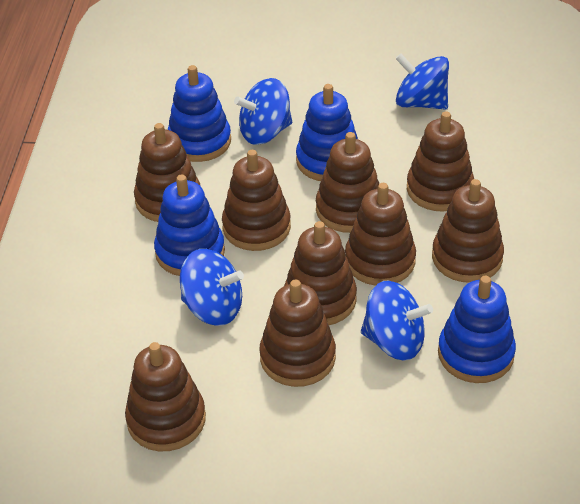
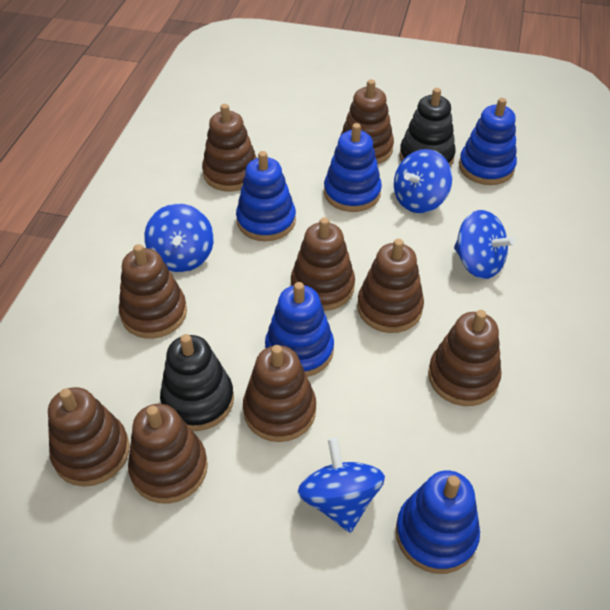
black stacking toy: 0 -> 2
blue stacking toy: 4 -> 5

